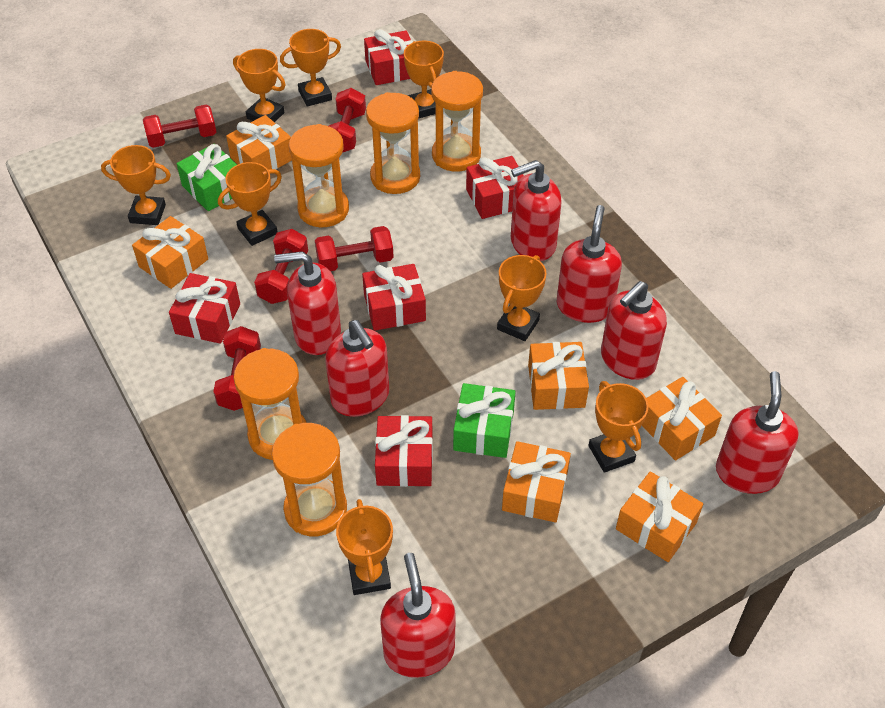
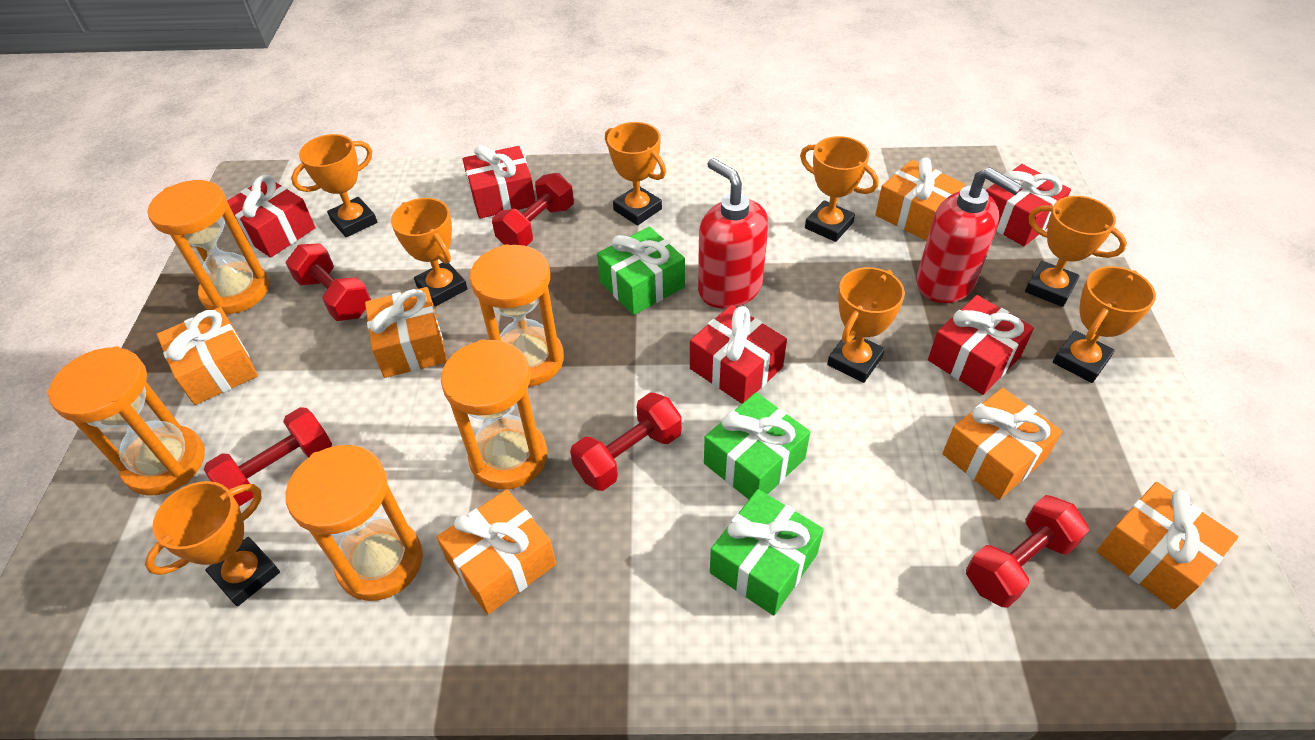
green gift: 2 -> 3
red soap dispenser: 7 -> 2

